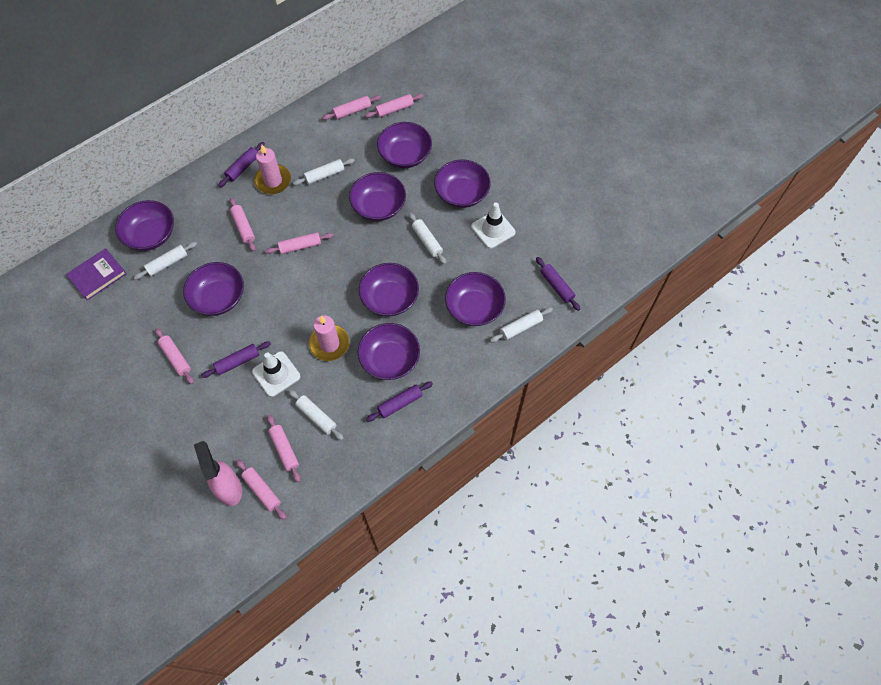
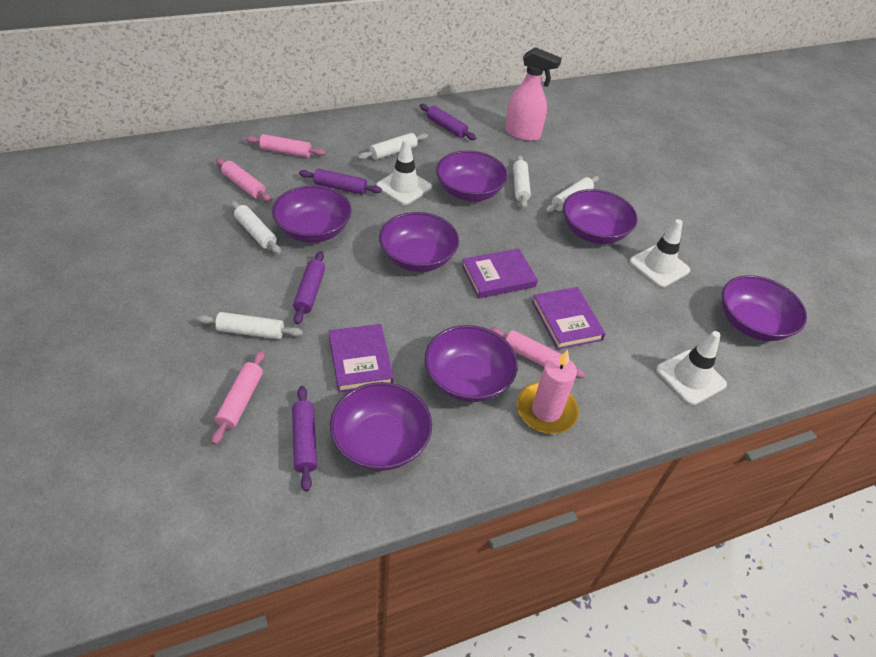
pink candle: 2 -> 1
pink rolling pin: 7 -> 4
purple book: 1 -> 3
purple bowl: 8 -> 7
white traffic cone: 2 -> 3

